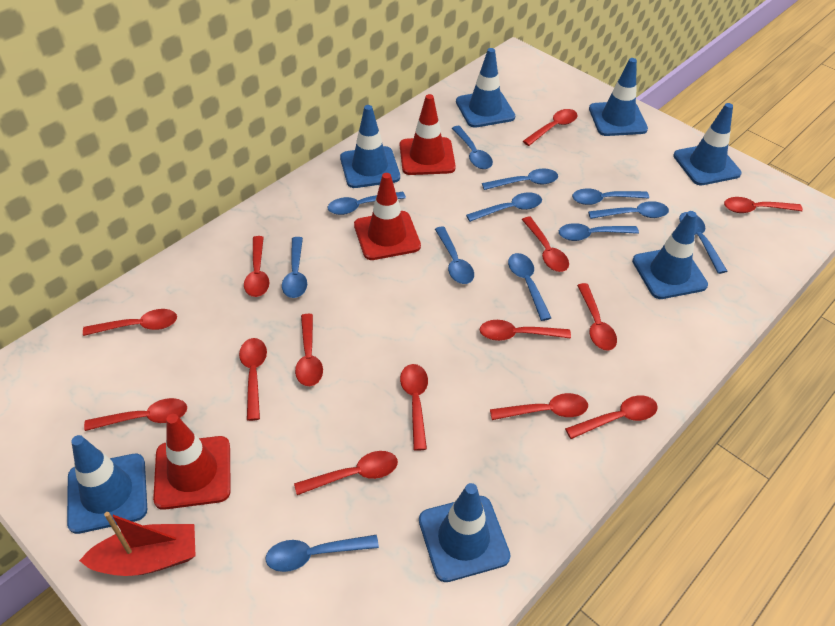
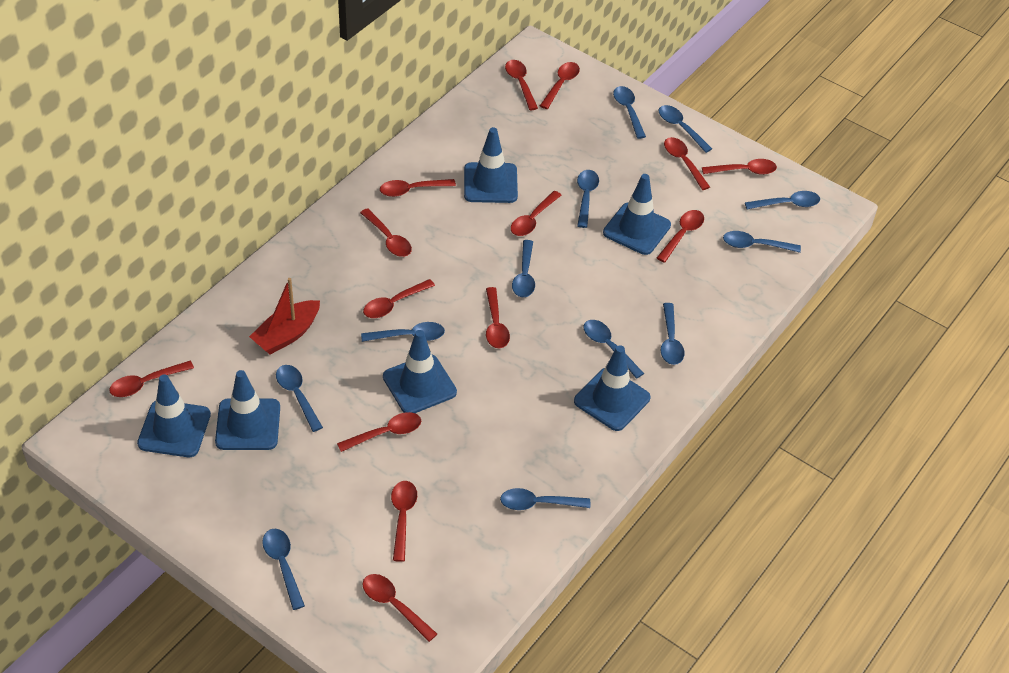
blue traffic cone: 7 -> 6
red traffic cone: 3 -> 0

